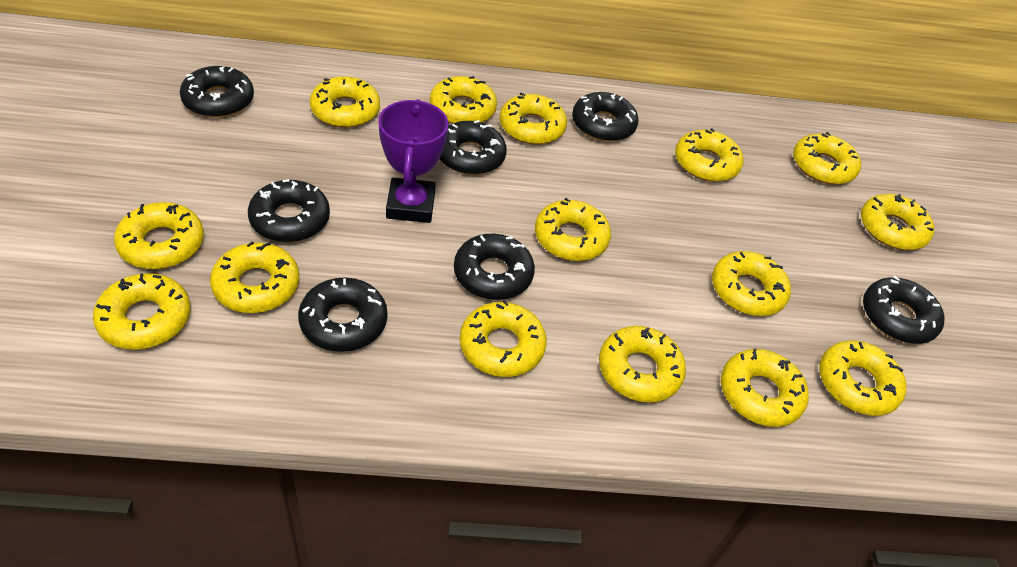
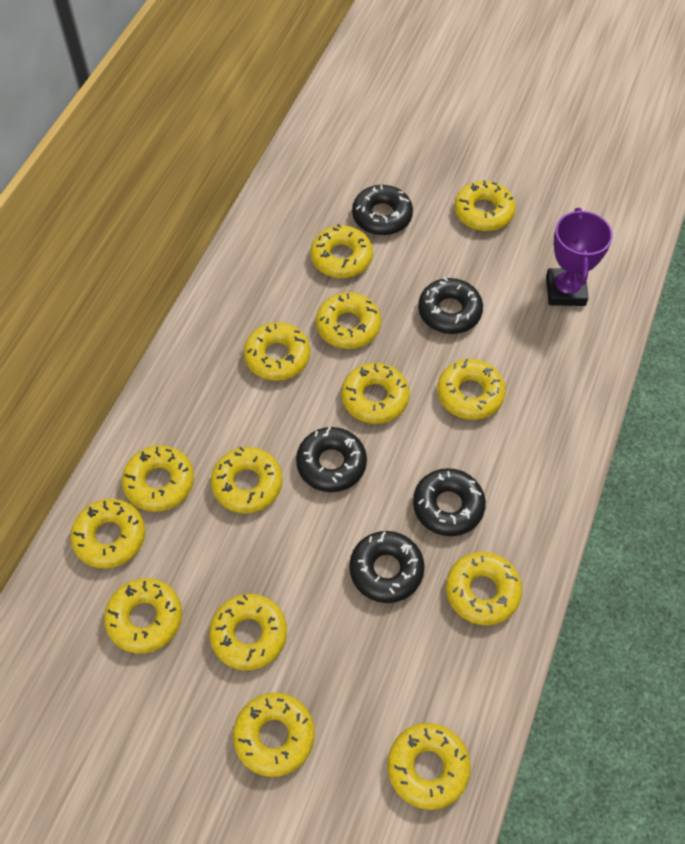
black donut: 7 -> 5
yellow donut: 15 -> 14

